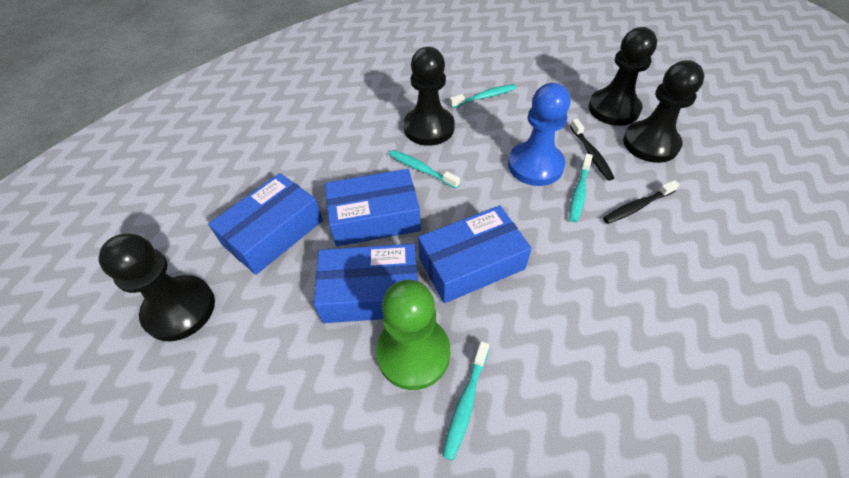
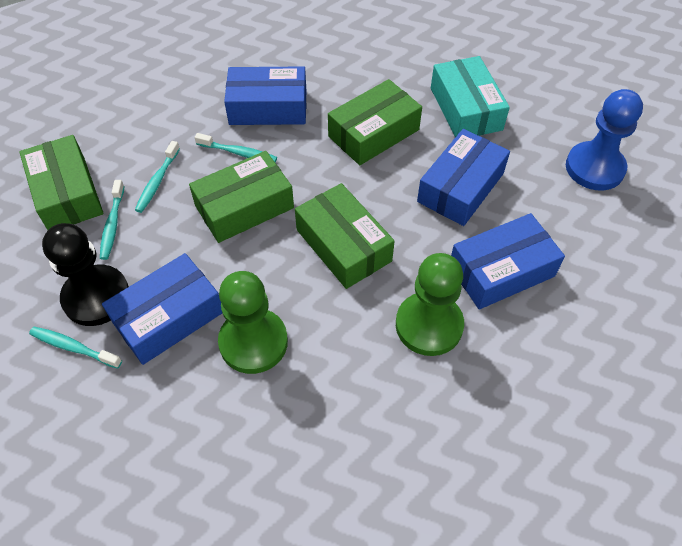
black pawn: 4 -> 1
black toothbrush: 2 -> 0
green box: 0 -> 4
green pawn: 1 -> 2
turquoise box: 0 -> 1

